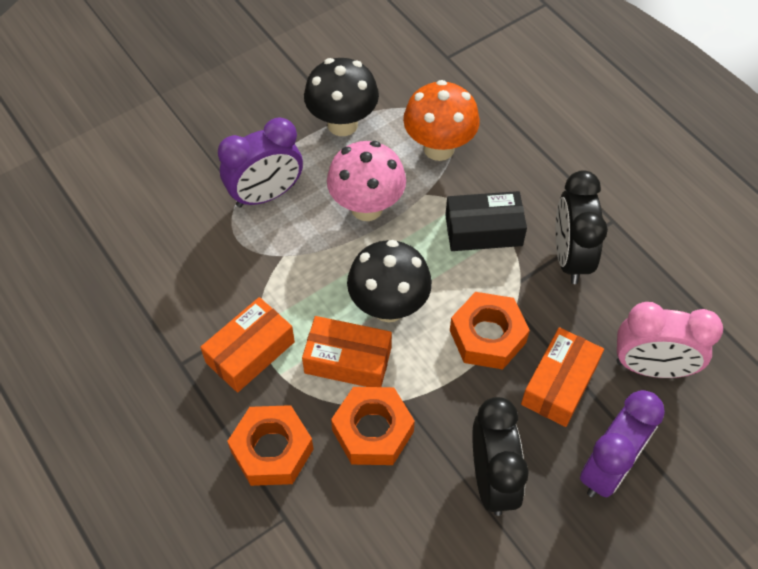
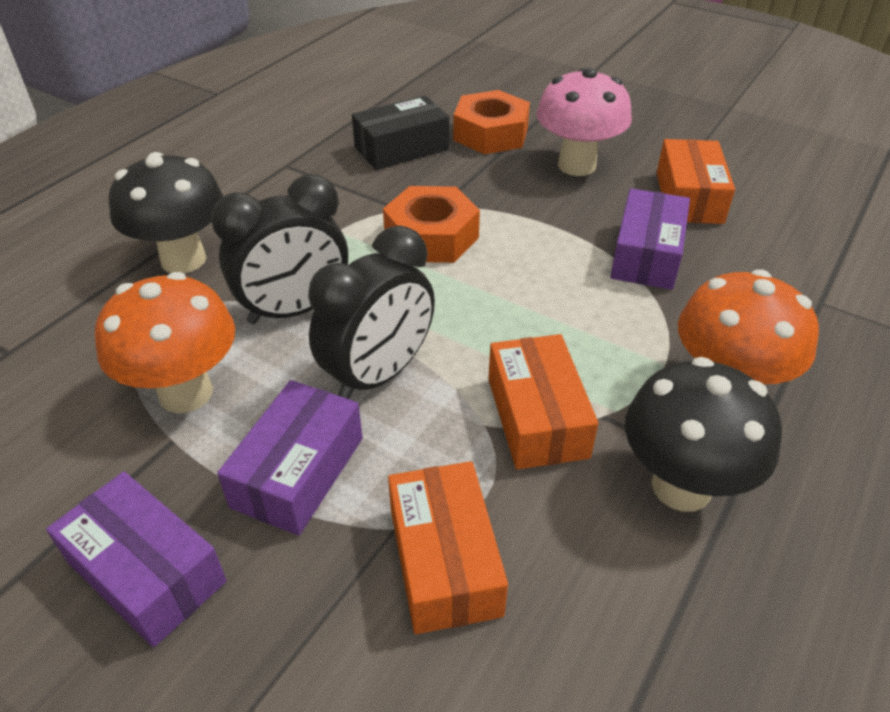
orange mushroom: 1 -> 2
orange nut: 3 -> 2
pink clock: 1 -> 0
purple box: 0 -> 3
purple clock: 2 -> 0

